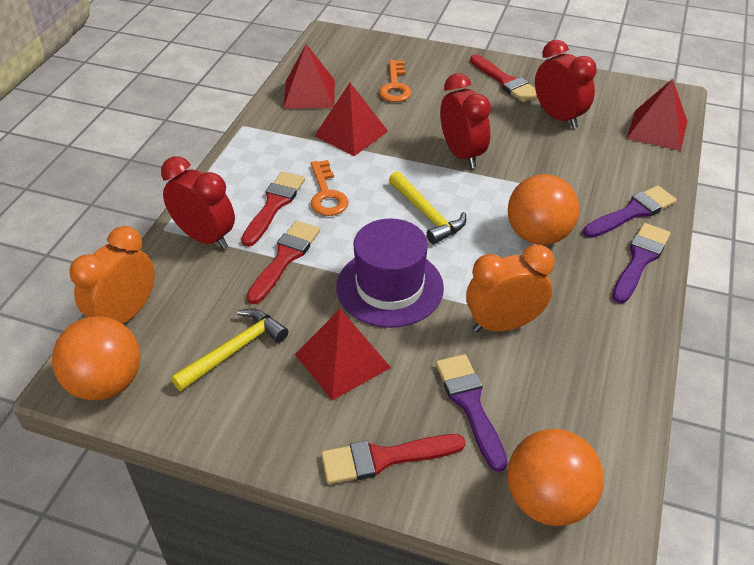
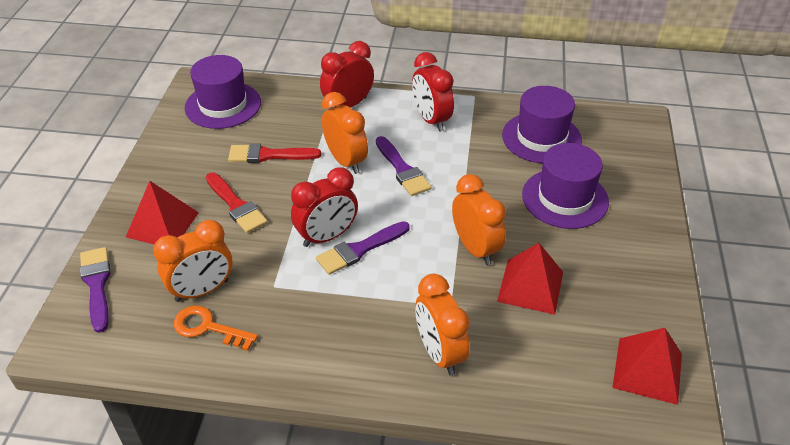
orange ball: 3 -> 0
orange clock: 2 -> 4
orange key: 2 -> 1
purple hat: 1 -> 3
red brush: 4 -> 2
red pyramid: 4 -> 3
yellow hammer: 2 -> 0

